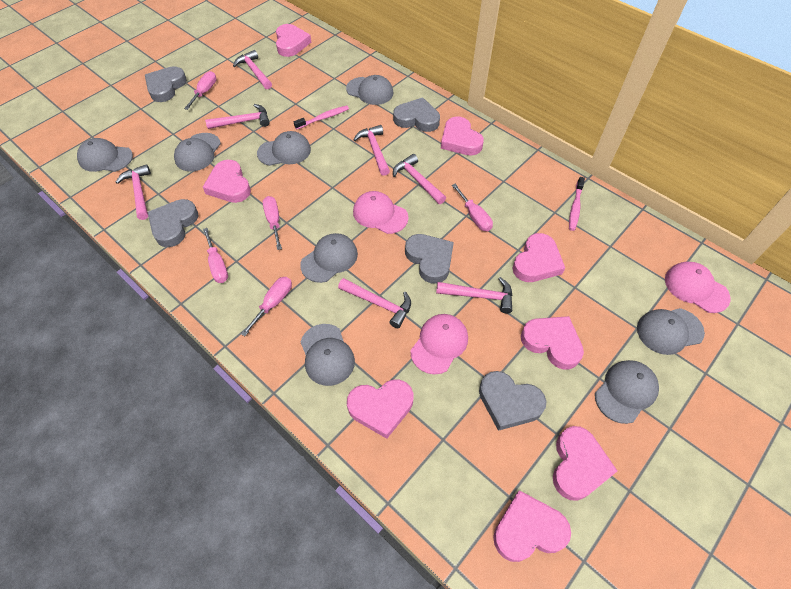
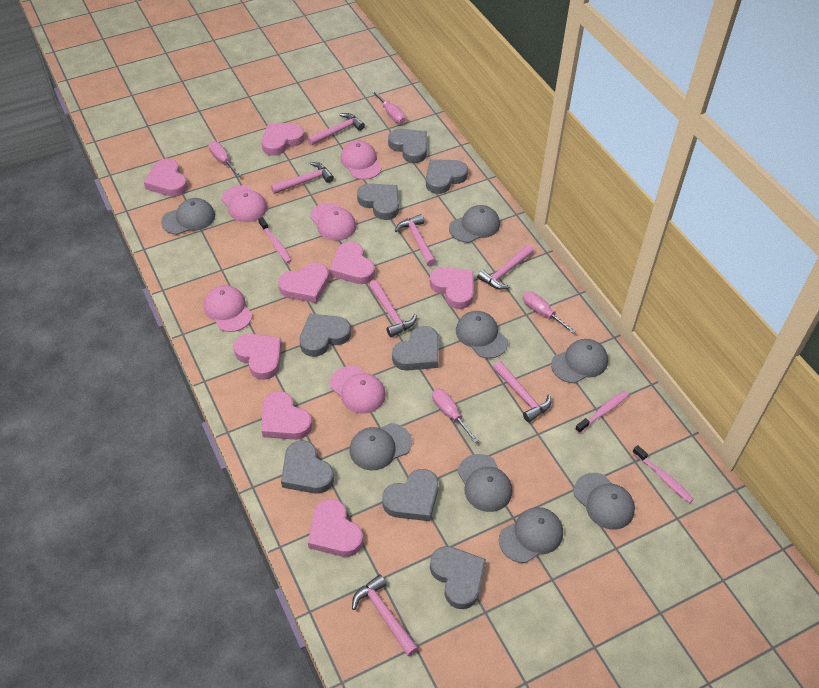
grey heart: 5 -> 8
pink cap: 3 -> 5
pink screwdriver: 5 -> 4
pink toothbrush: 2 -> 3

